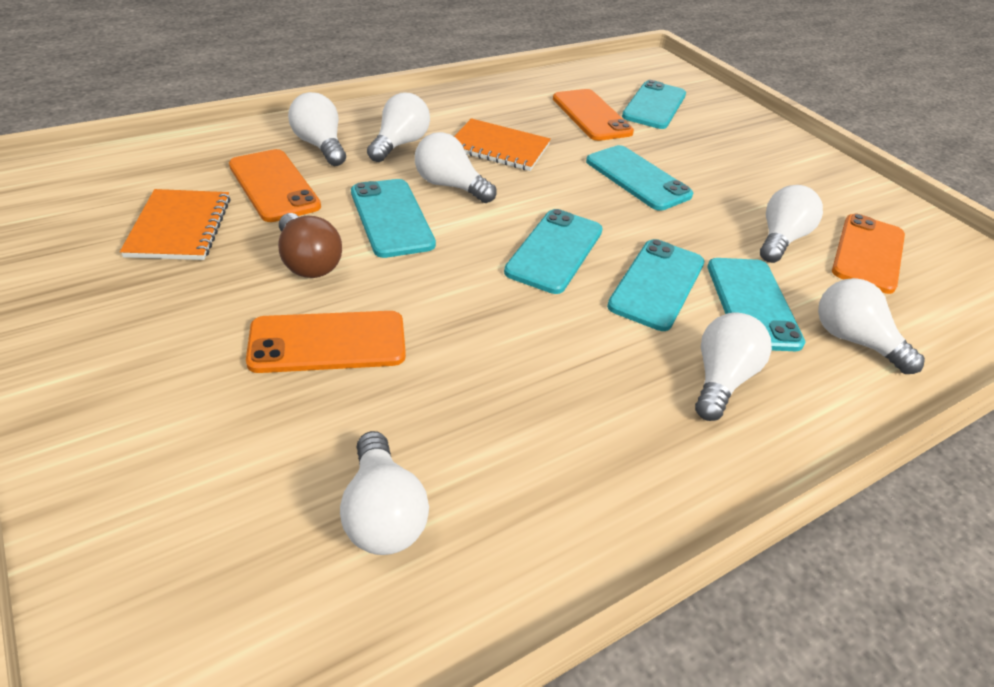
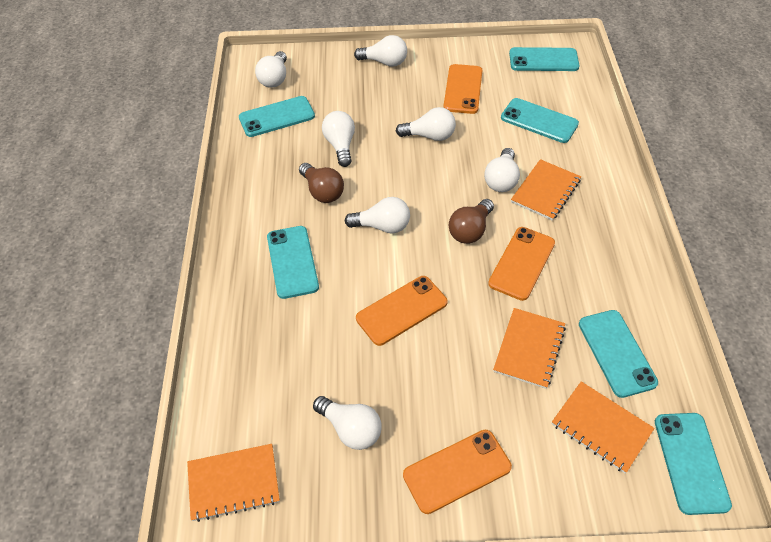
brown light bulb: 1 -> 2
orange notebook: 2 -> 4

